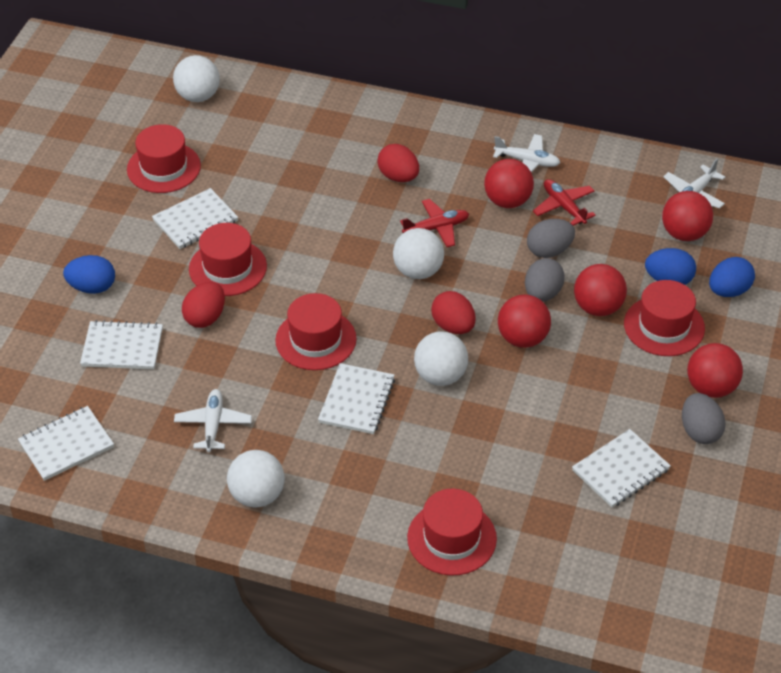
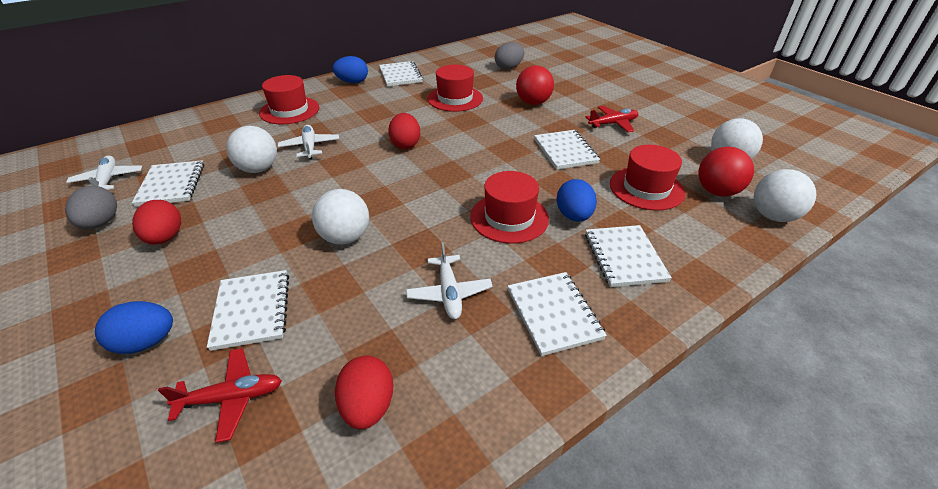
grey egg: 3 -> 2
red ball: 5 -> 2
red hat: 5 -> 4
white notebook: 5 -> 6

